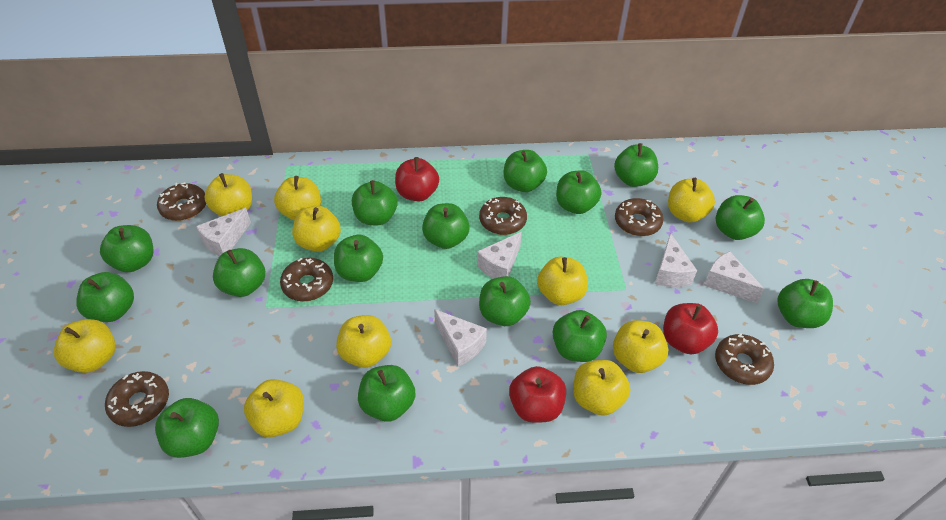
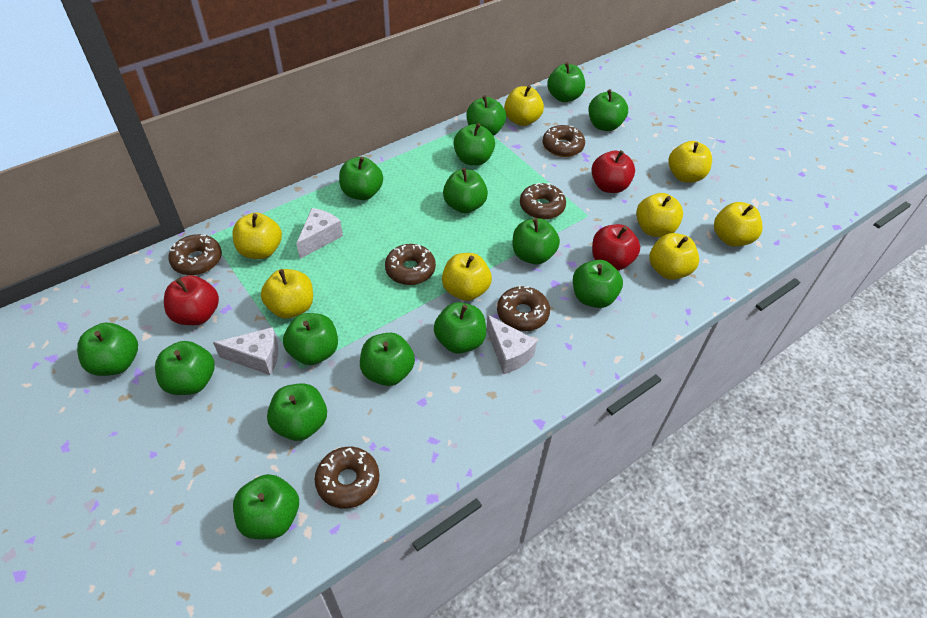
white cheese: 5 -> 3
yellow apple: 10 -> 8

